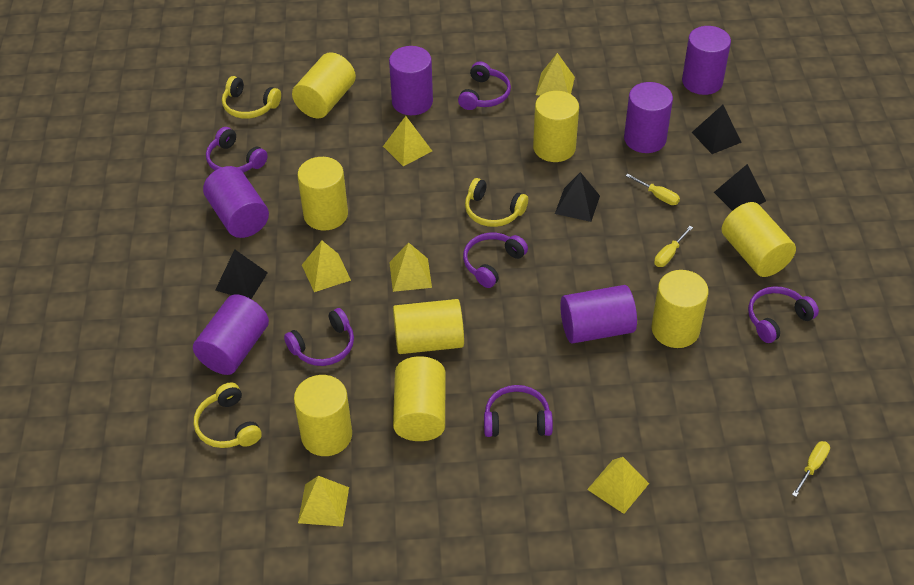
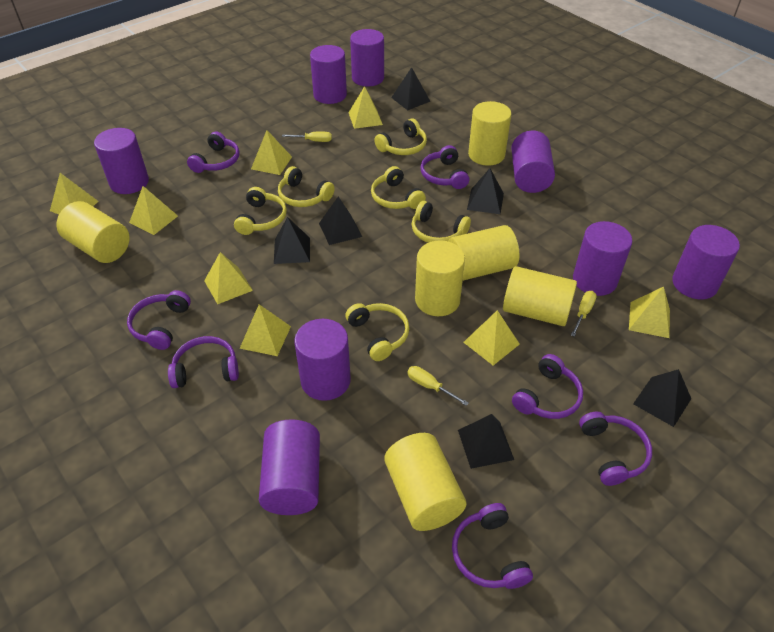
black pyramid: 4 -> 6
purple cylinder: 6 -> 8
purple headphones: 6 -> 7
yellow cylinder: 8 -> 6
yellow headphones: 3 -> 6
yellow pyramid: 6 -> 8

